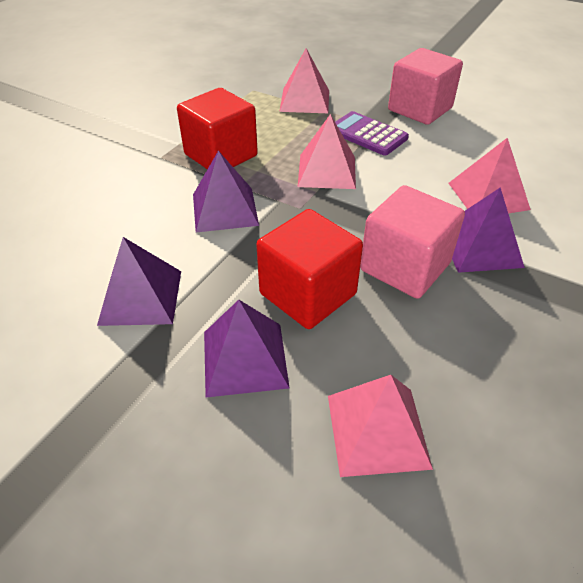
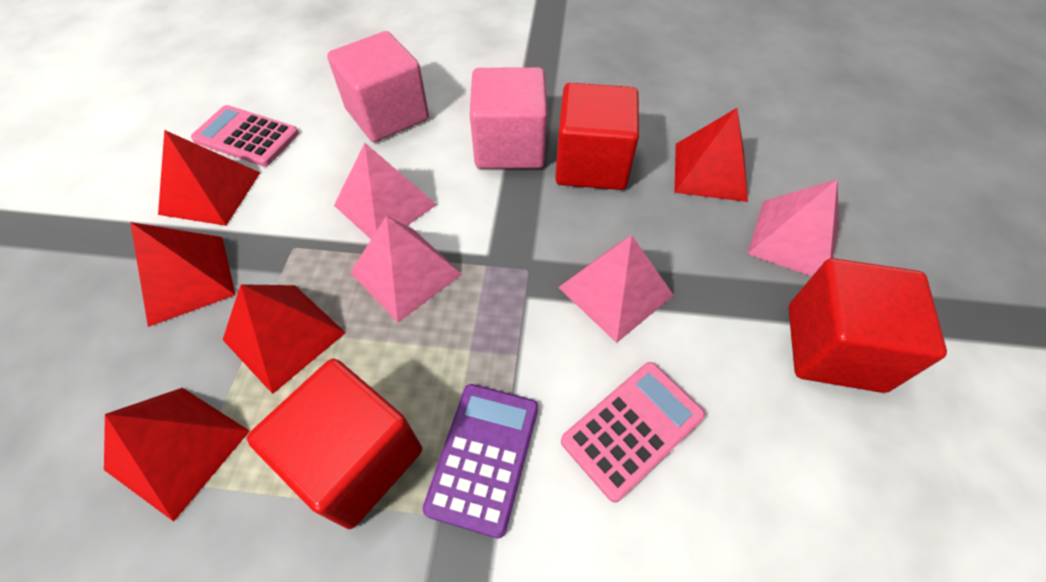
pink calculator: 0 -> 2
purple pyramid: 4 -> 0
red cube: 2 -> 3
red pyramid: 0 -> 5

